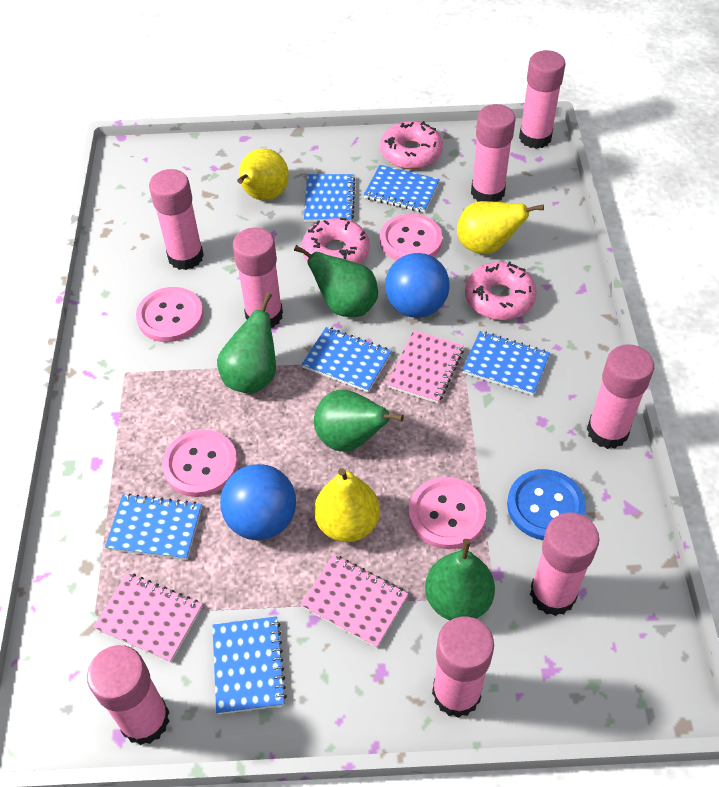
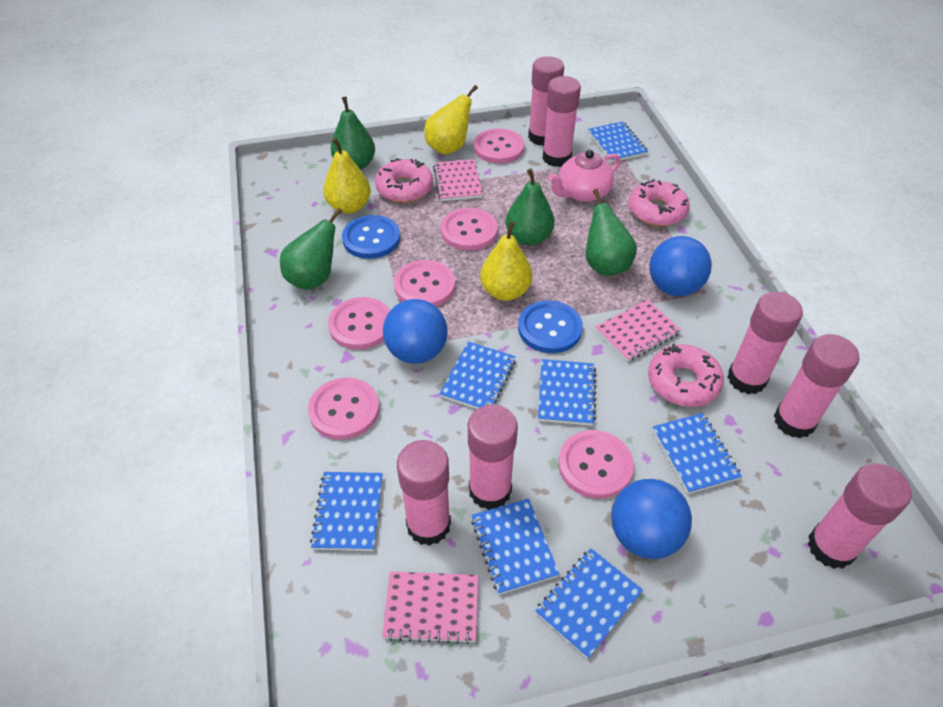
blue ball: 2 -> 3
blue button: 1 -> 2
blue notebook: 6 -> 7
pink button: 4 -> 6
pink glue stick: 8 -> 7
pink teapot: 0 -> 1

